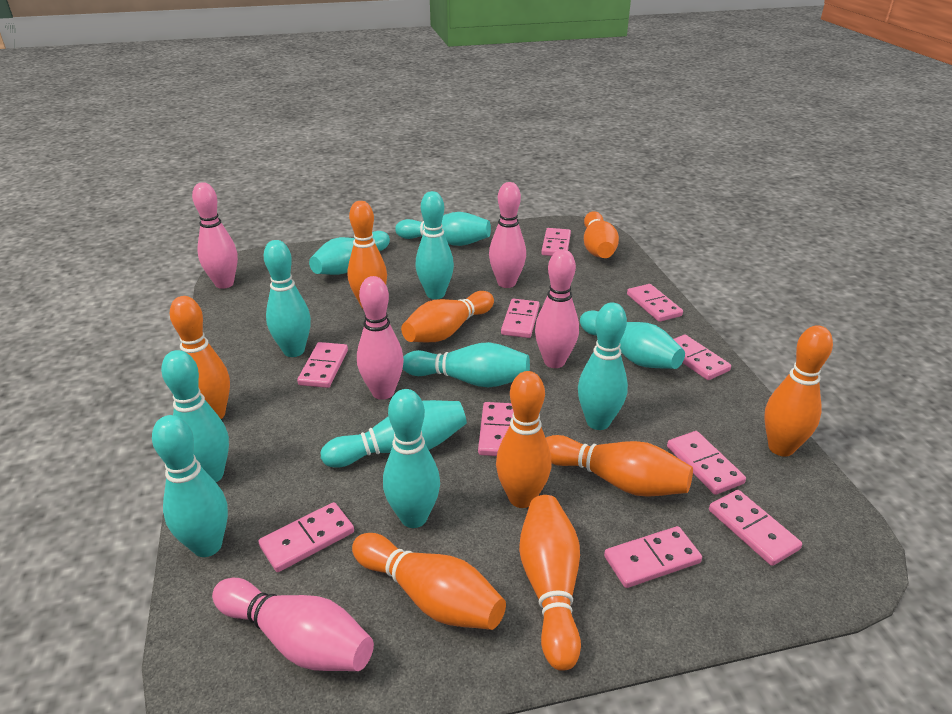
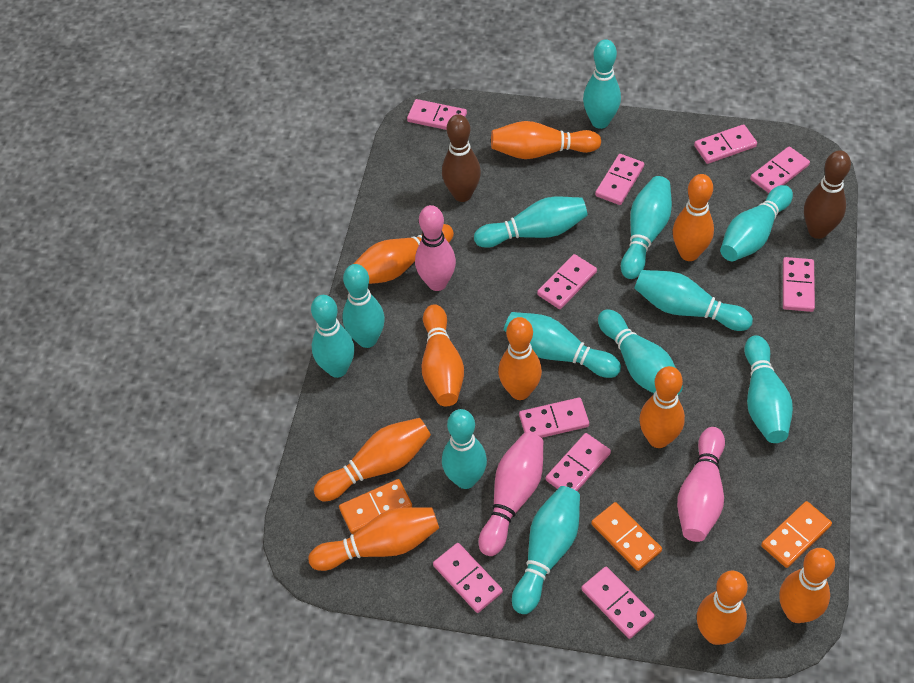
brown bowling pin: 0 -> 2
orange bowling pin: 9 -> 10
orange domino: 0 -> 3
pink bowling pin: 5 -> 3
turquoise bowling pin: 11 -> 12

